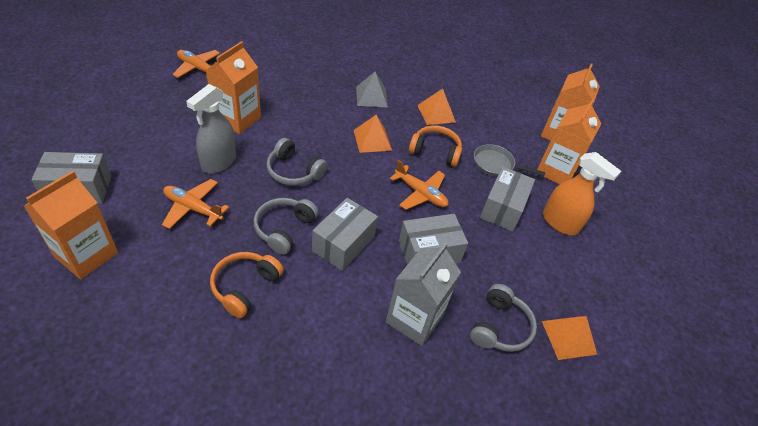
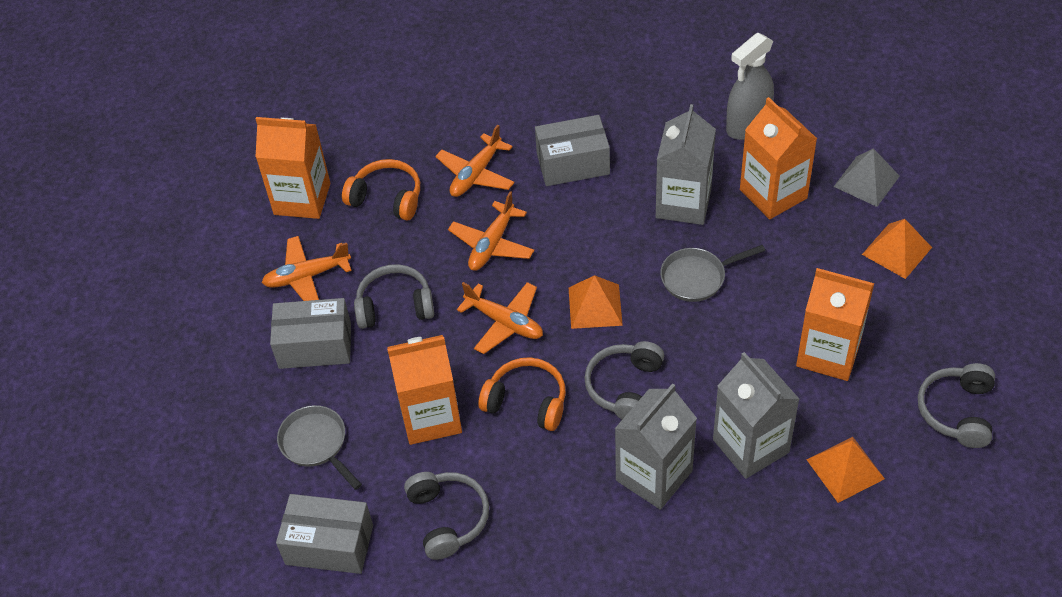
grey box: 4 -> 3
grey carton: 1 -> 3
grey headphones: 3 -> 4
grey pan: 1 -> 2
orange plane: 3 -> 4
orange spray bottle: 1 -> 0

